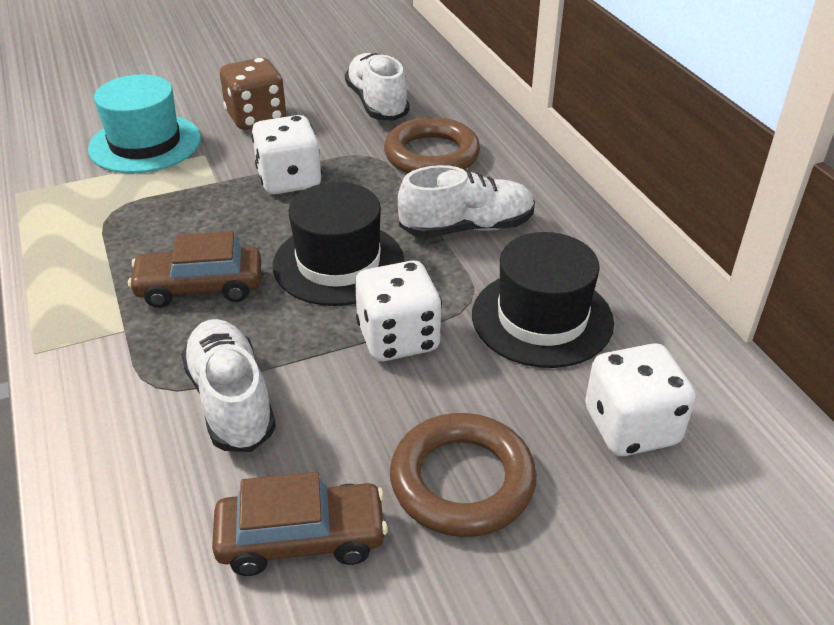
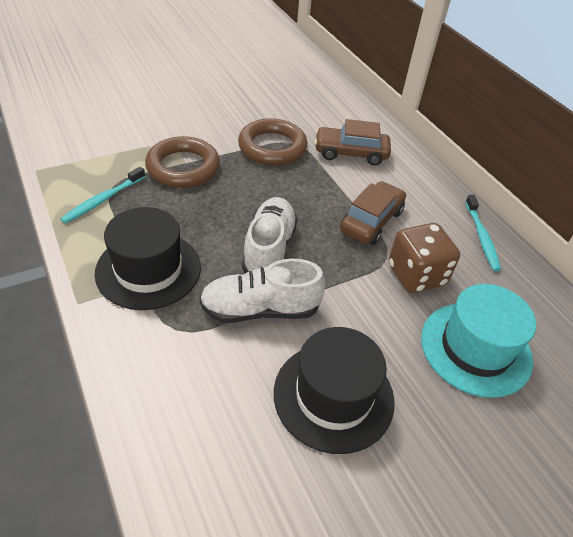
turquoise toothbrush: 0 -> 2
white dice: 3 -> 0
white shoe: 3 -> 2

